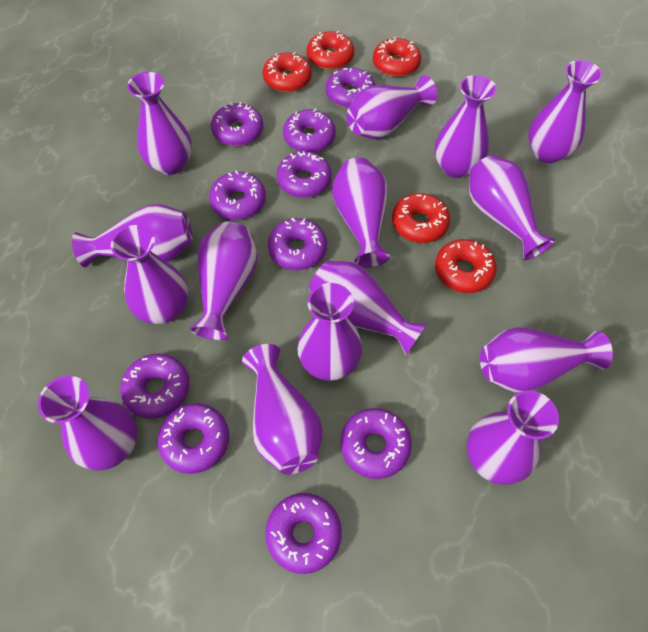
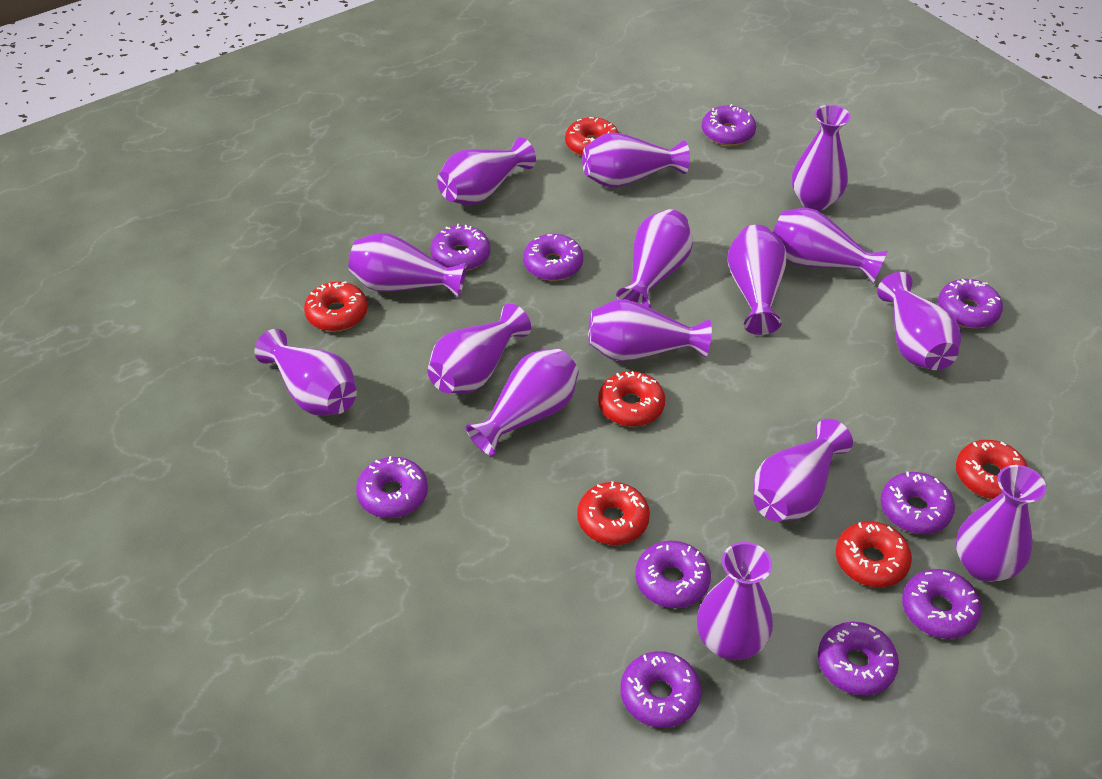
red donut: 5 -> 6

